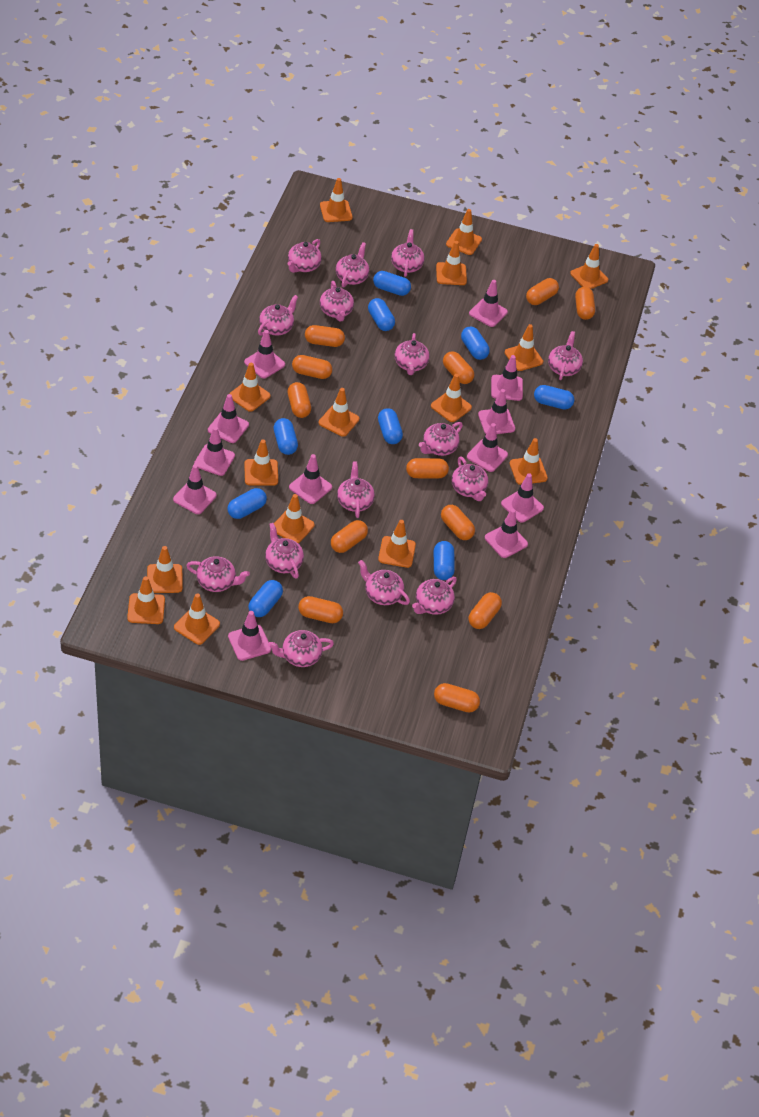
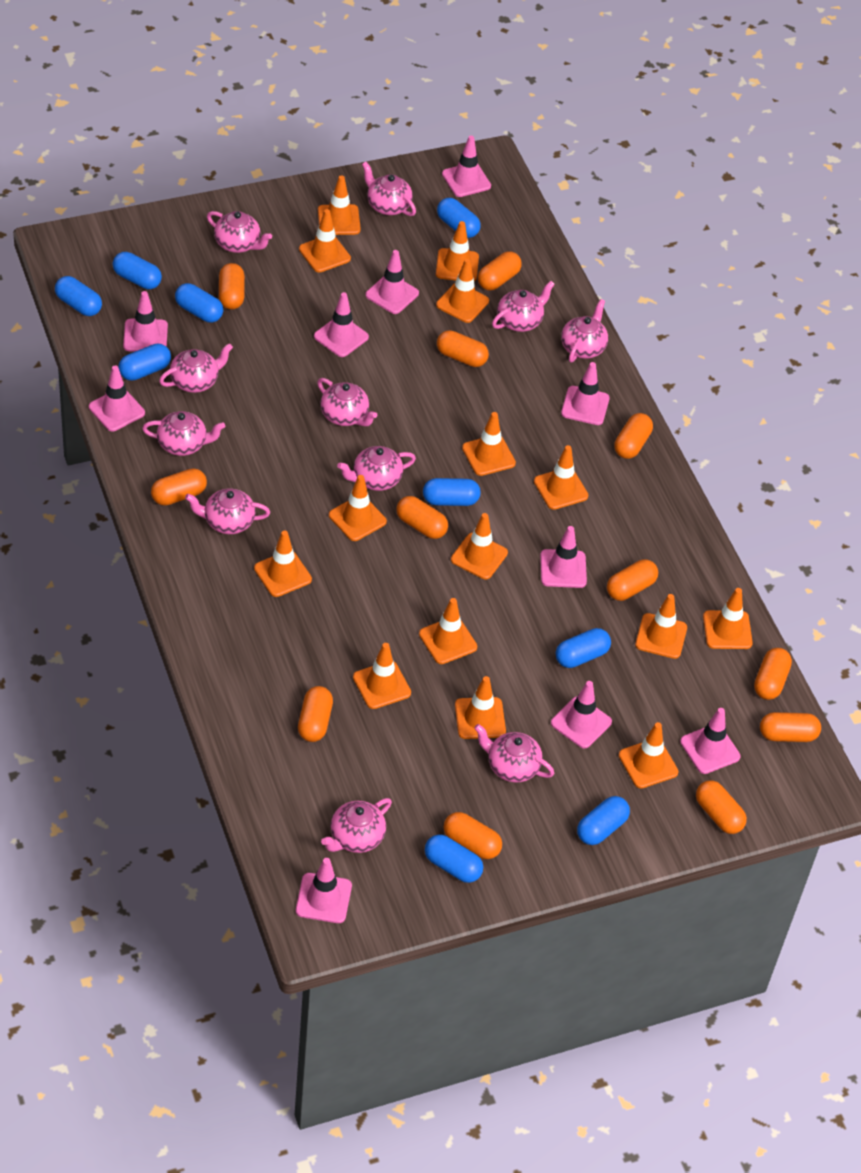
pink teapot: 15 -> 11
pink traffic cone: 12 -> 10

